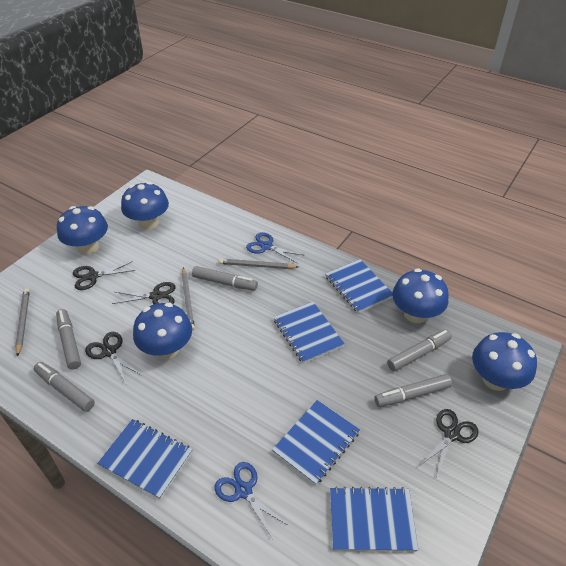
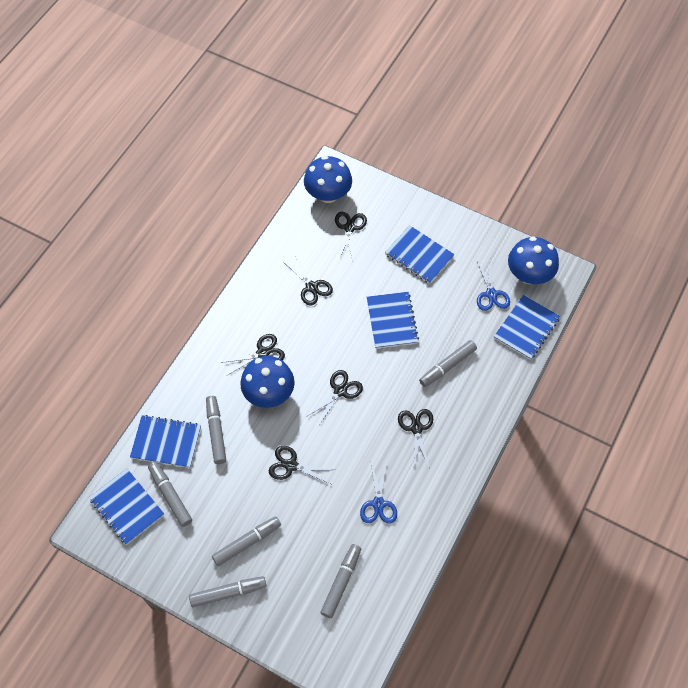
black scissors: 4 -> 6
blue mushroom: 5 -> 3
grey marker: 5 -> 6
grey pencil: 3 -> 0

